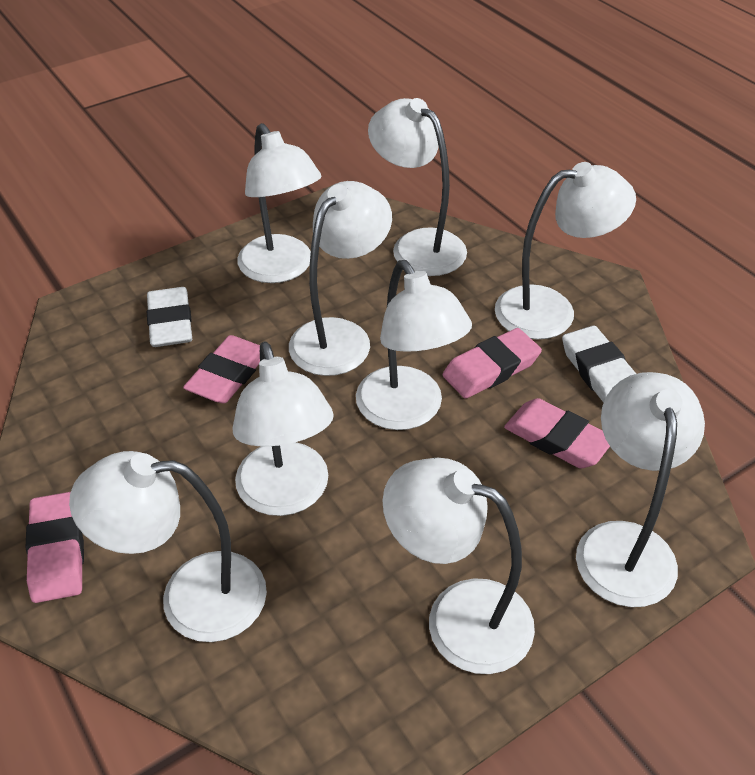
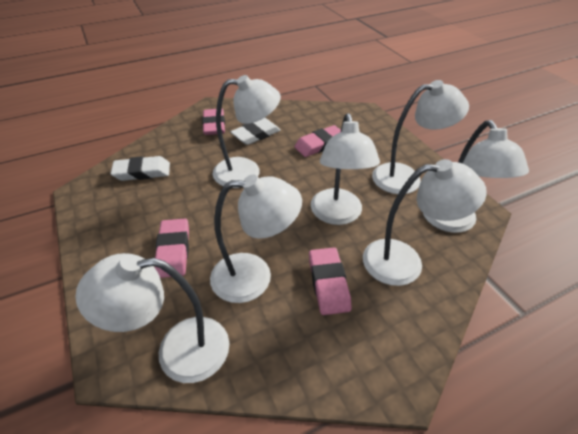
white lamp: 9 -> 7

